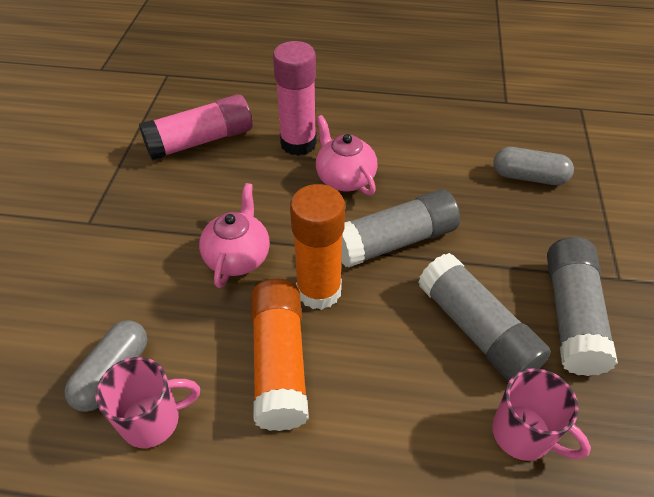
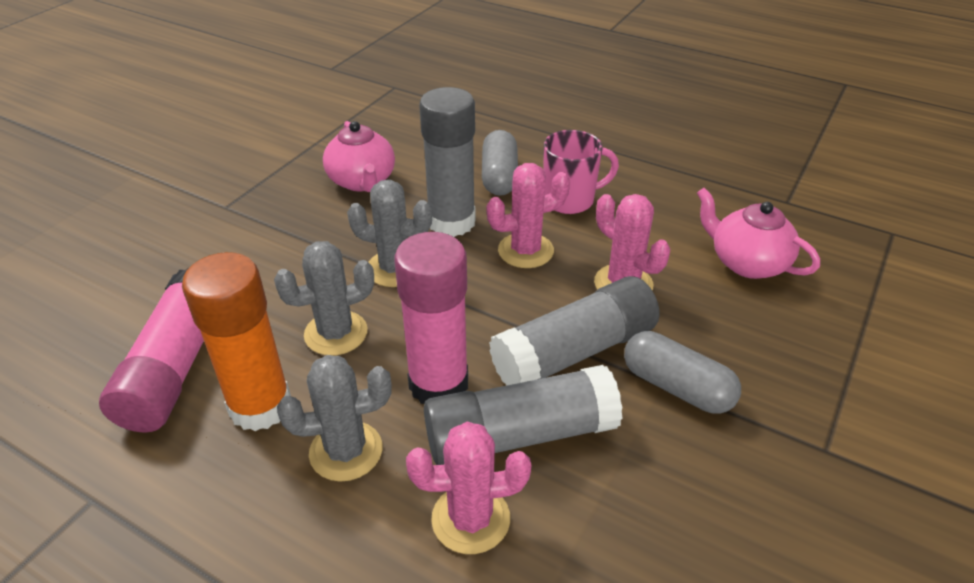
grey cactus: 0 -> 3
orange glue stick: 2 -> 1
pink cactus: 0 -> 3
pink mug: 2 -> 1

